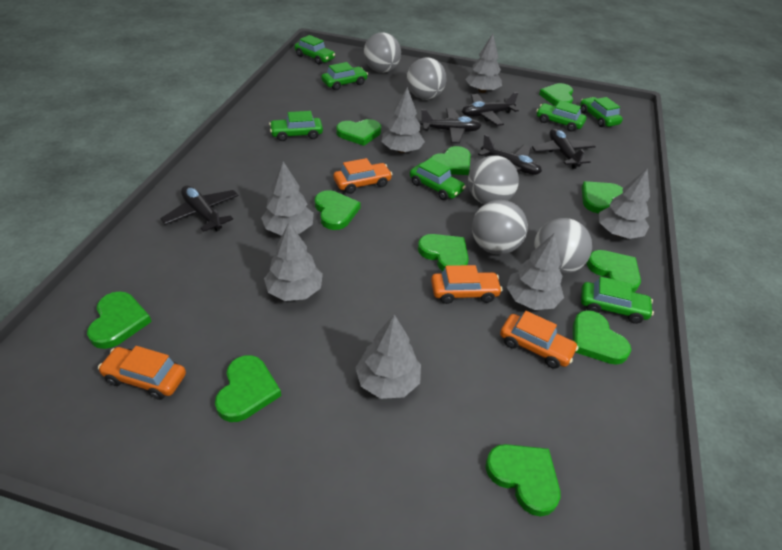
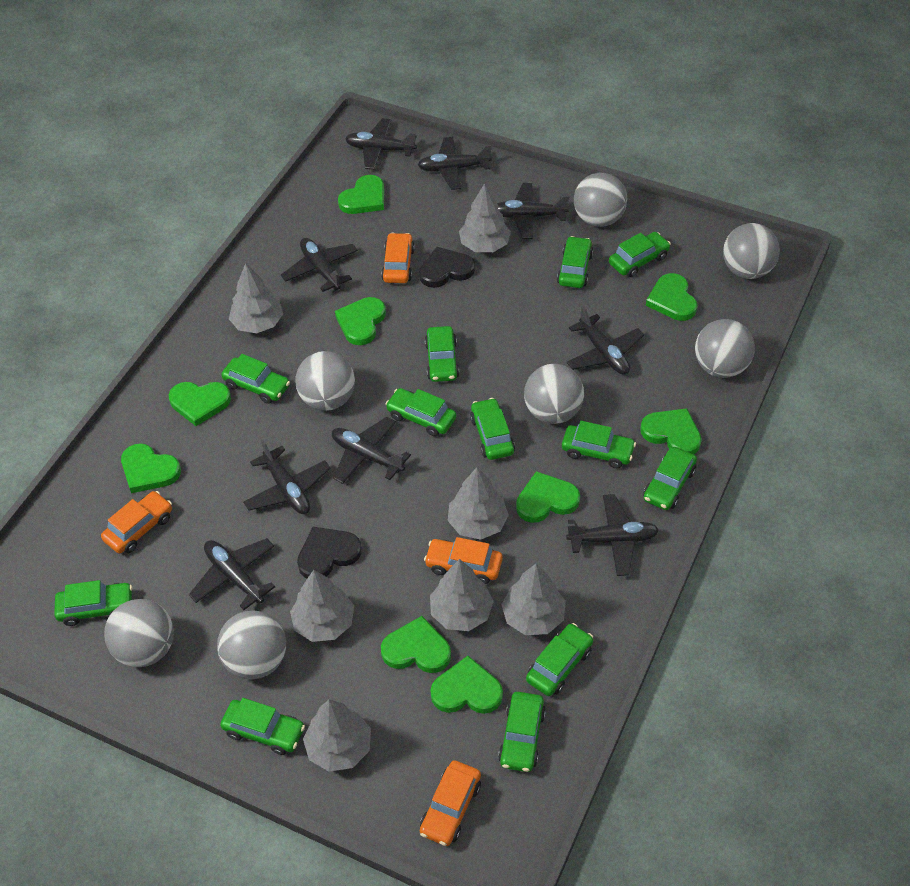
black heart: 0 -> 2
black plane: 5 -> 9
green car: 7 -> 12
green heart: 11 -> 9
grey ball: 5 -> 7

